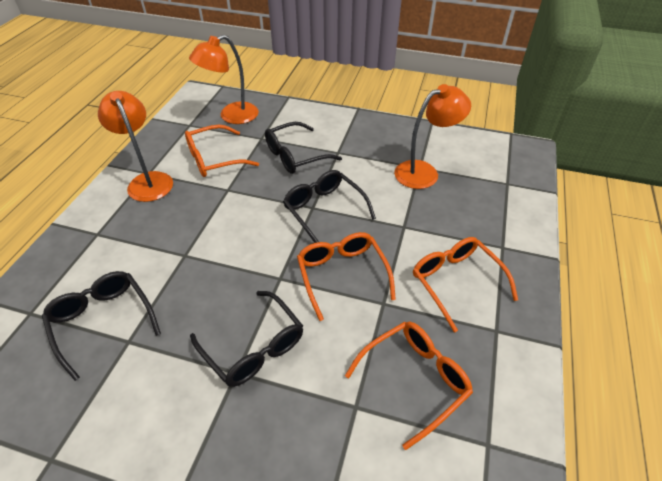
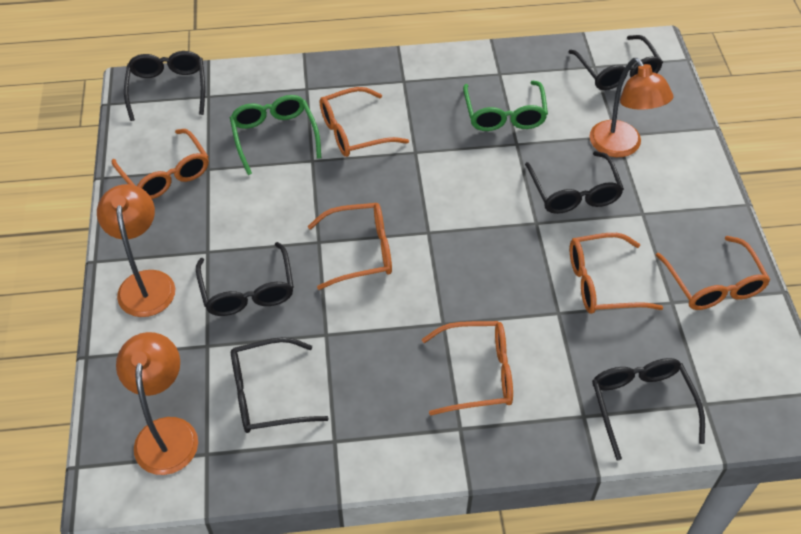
black glasses: 4 -> 6
green glasses: 0 -> 2
orange glasses: 4 -> 6

